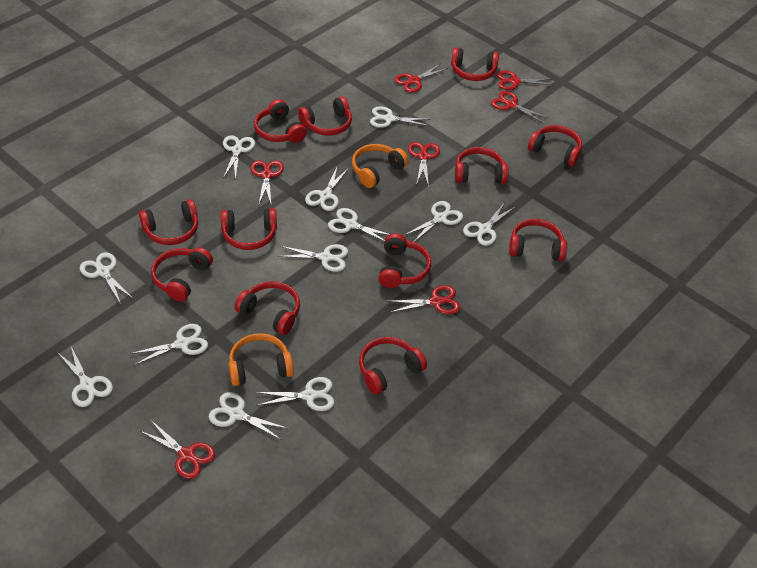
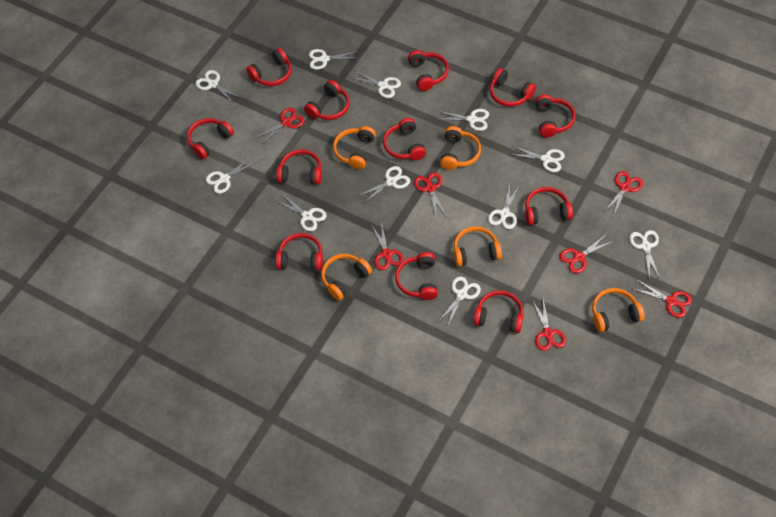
orange headphones: 2 -> 5
white scissors: 12 -> 11

